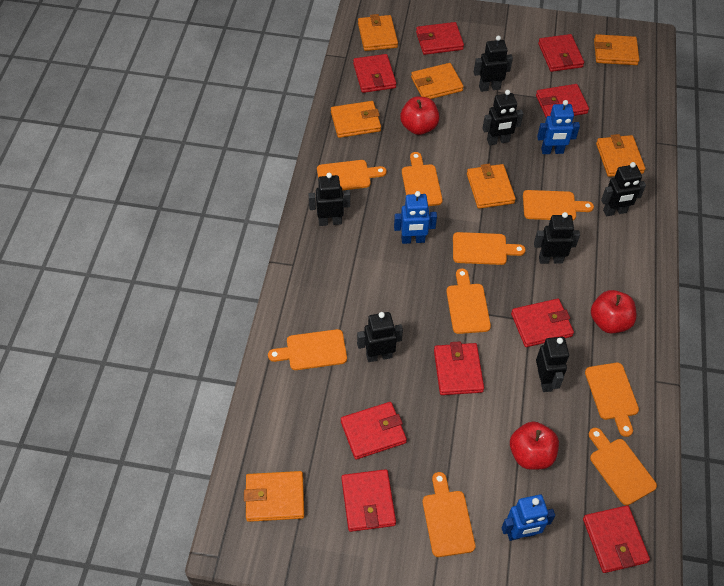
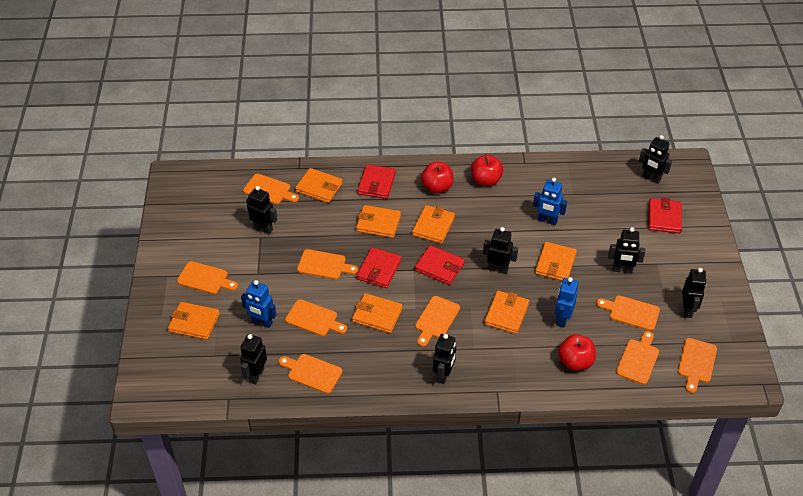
red wallet: 9 -> 4

